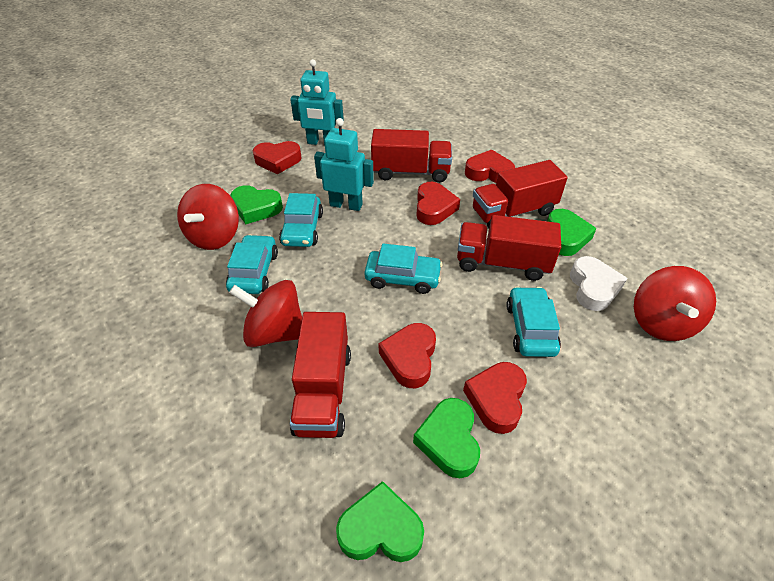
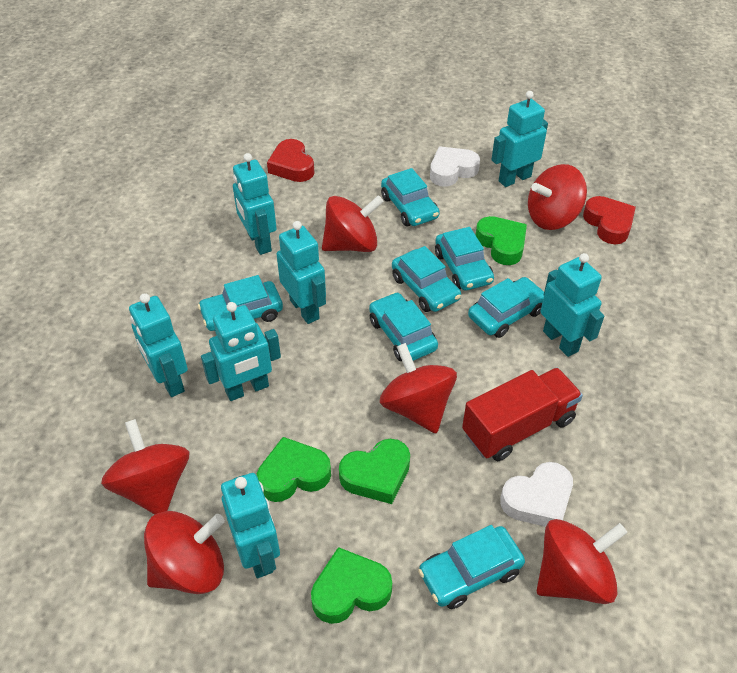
red heart: 5 -> 2
red spinning top: 3 -> 6
red truck: 4 -> 1
turquoise car: 4 -> 7
turquoise robot: 2 -> 7
white heart: 1 -> 2

